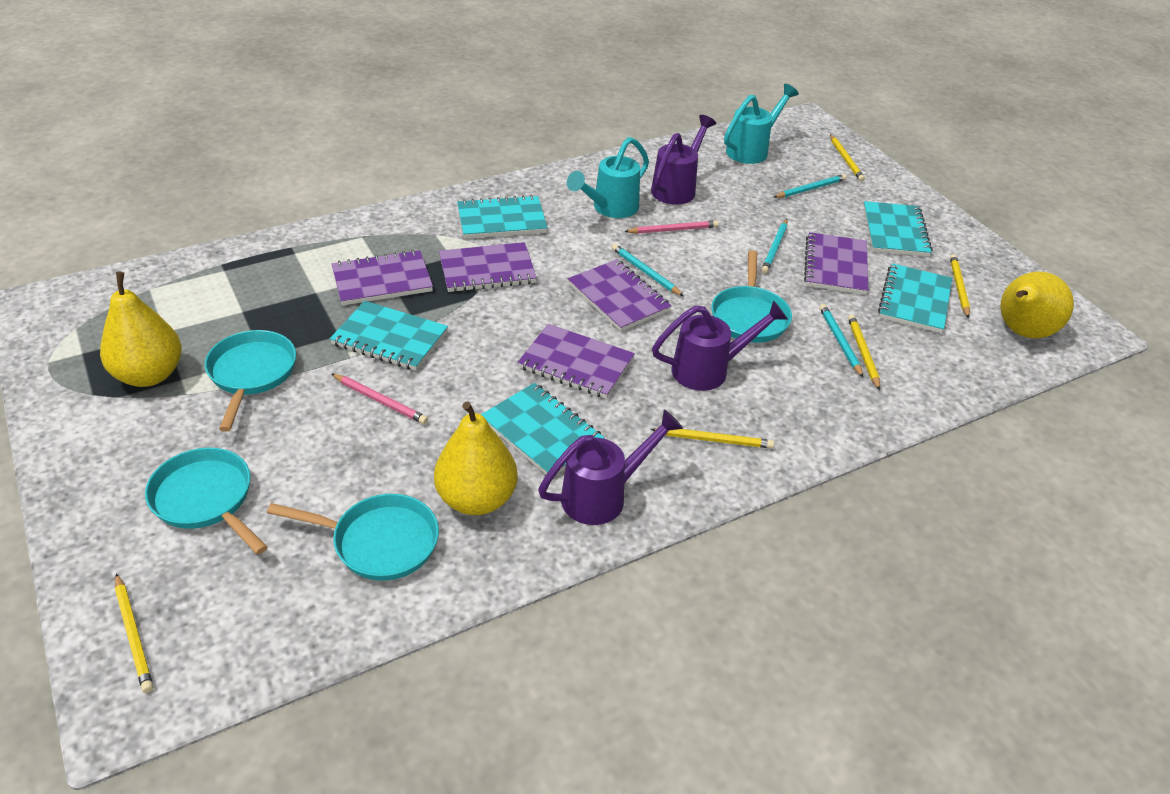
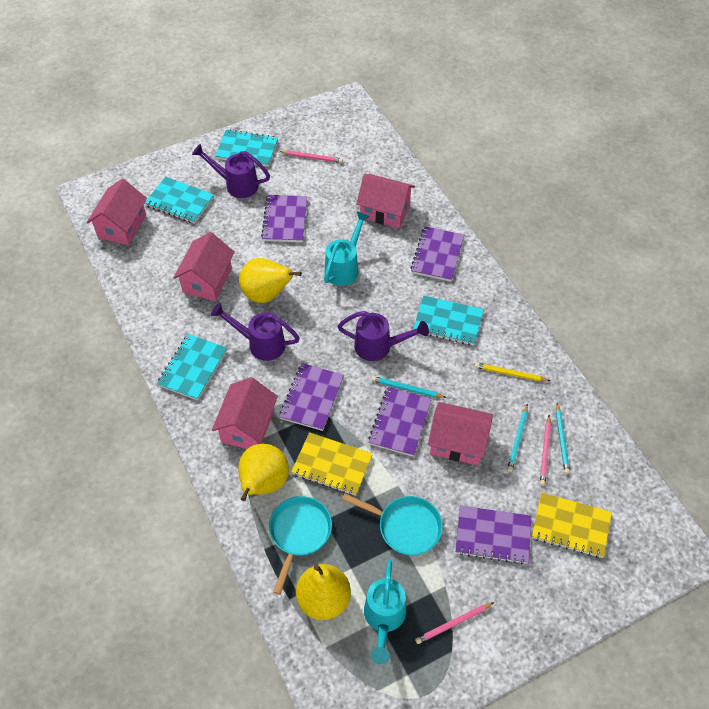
pink house: 0 -> 5
pink pencil: 2 -> 3
turquoise notebook: 5 -> 4
turquoise pan: 4 -> 2
turquoise pencil: 4 -> 3
yellow notebook: 0 -> 2
yellow pencil: 5 -> 1

